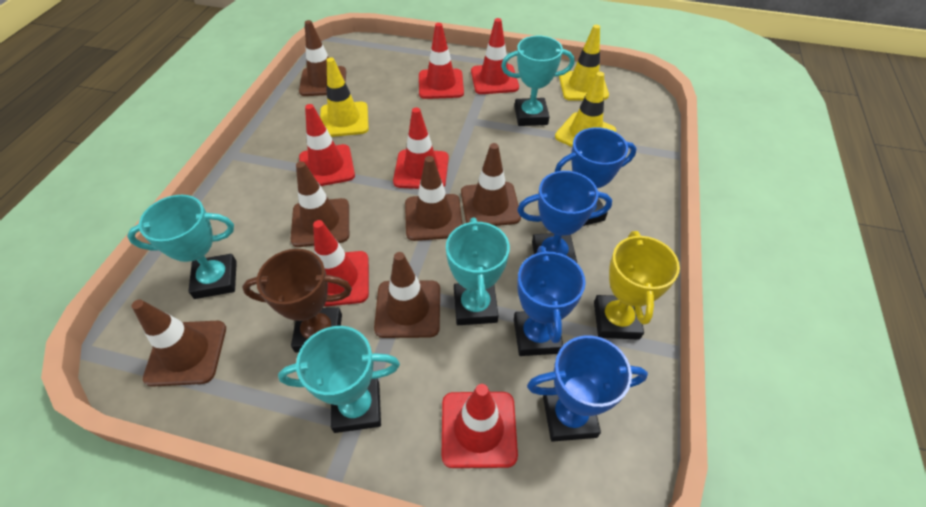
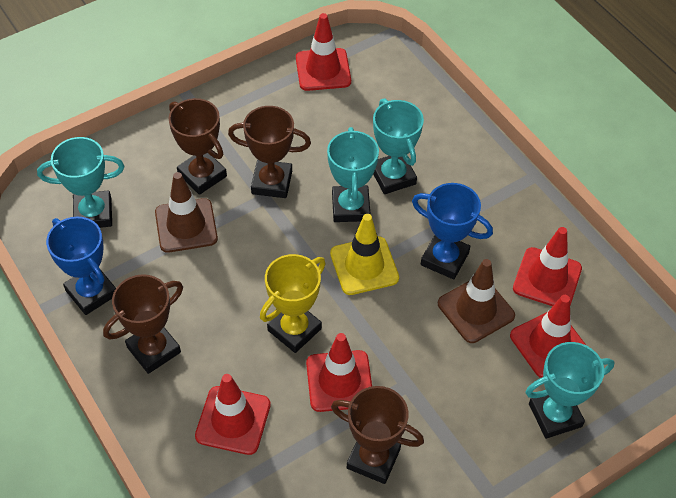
blue trophy: 4 -> 2
brown traffic cone: 6 -> 2
brown trophy: 1 -> 4
red traffic cone: 6 -> 5
yellow traffic cone: 3 -> 1

